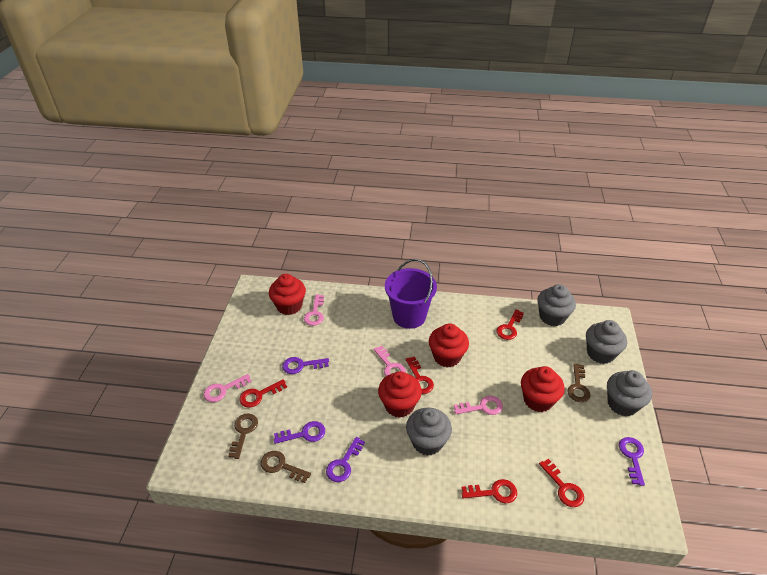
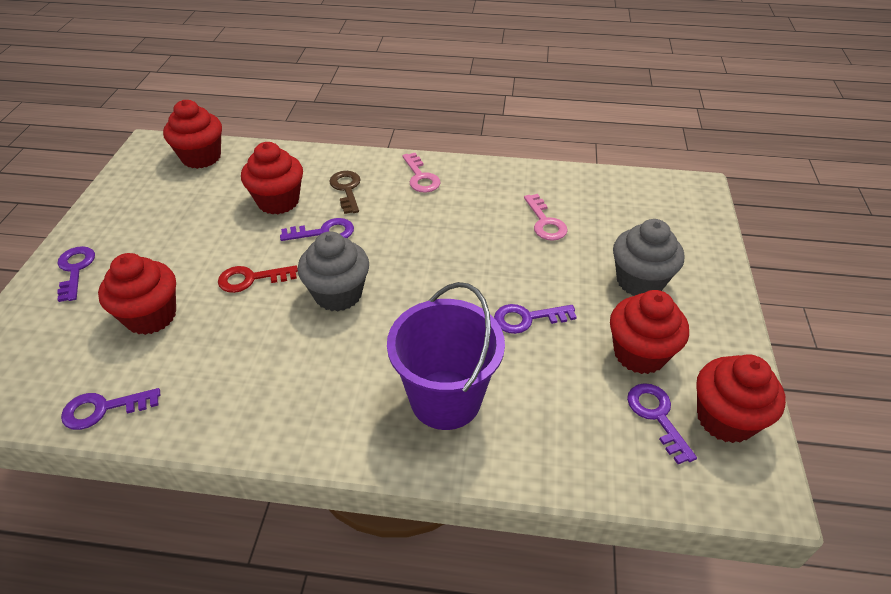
brown key: 3 -> 1
grey cupcake: 4 -> 2
pink key: 4 -> 2
purple key: 4 -> 5
red cupcake: 4 -> 5
red key: 5 -> 1

